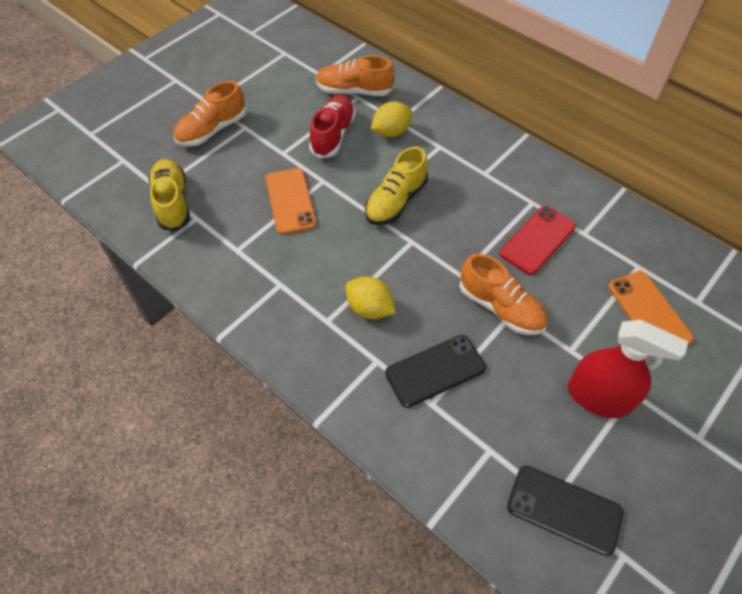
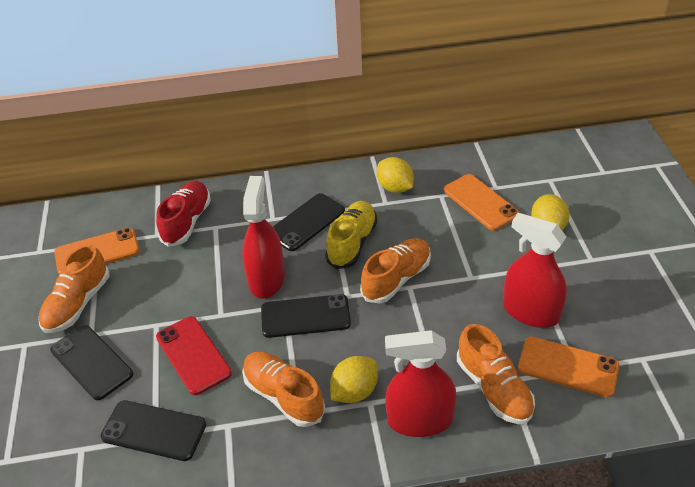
black phone: 2 -> 4
orange phone: 2 -> 3
orange shoe: 3 -> 4
red spray bottle: 1 -> 3
yellow lemon: 2 -> 3
yellow shoe: 2 -> 1

